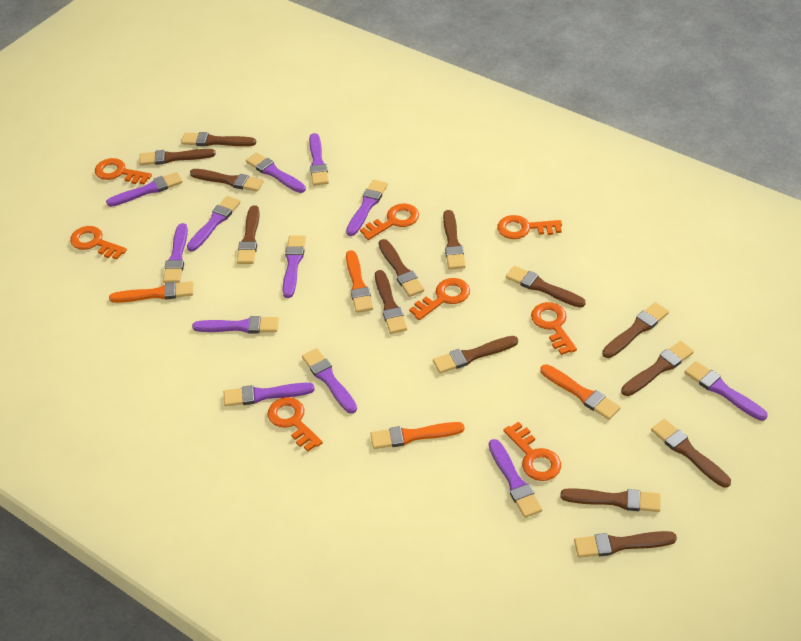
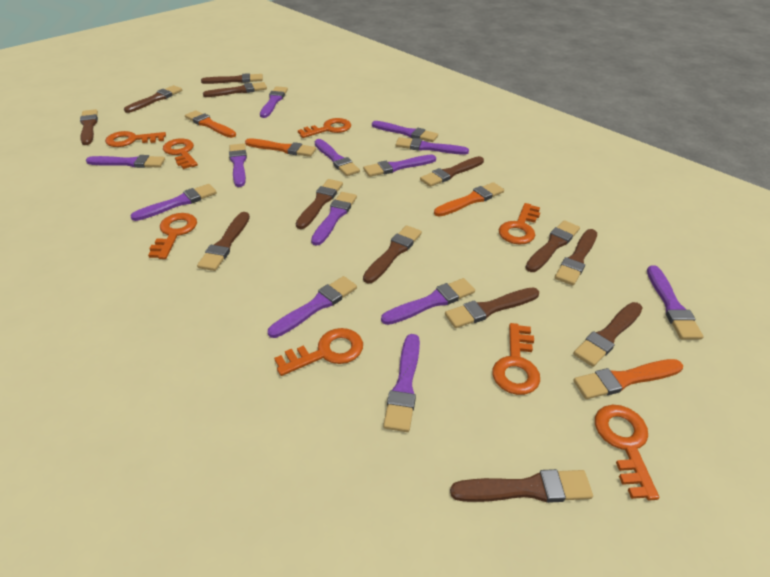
brown brush: 14 -> 13
purple brush: 12 -> 13

